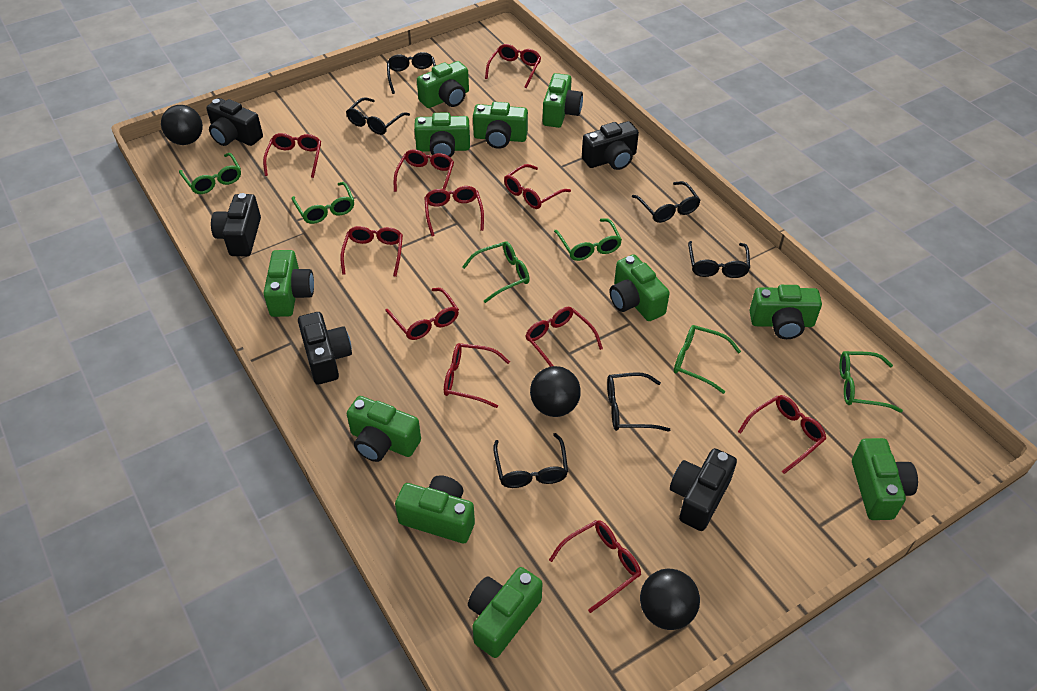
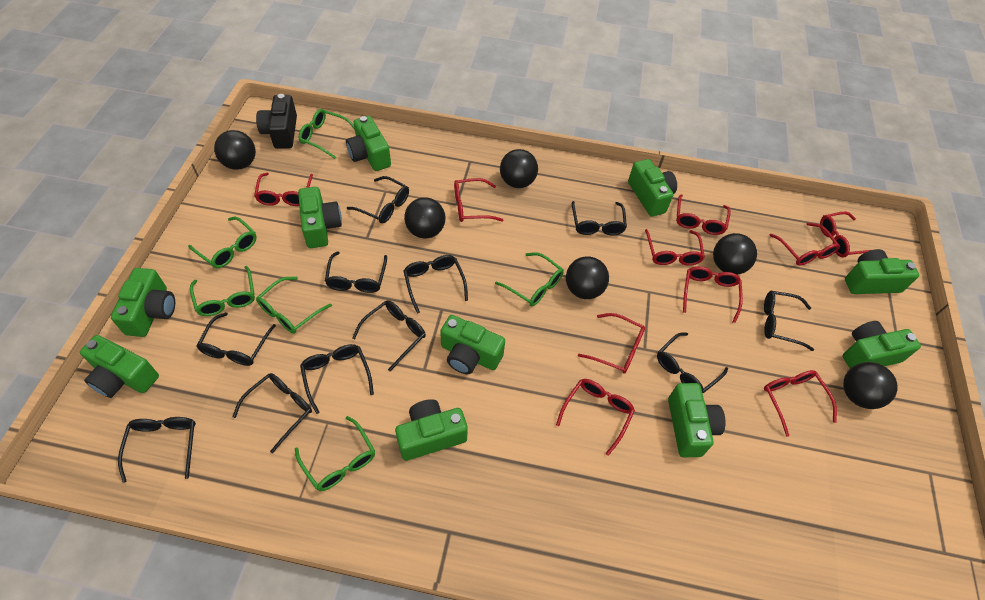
black ball: 3 -> 6
black camera: 5 -> 1
black glasses: 6 -> 11
green camera: 11 -> 10
red glasses: 11 -> 10

